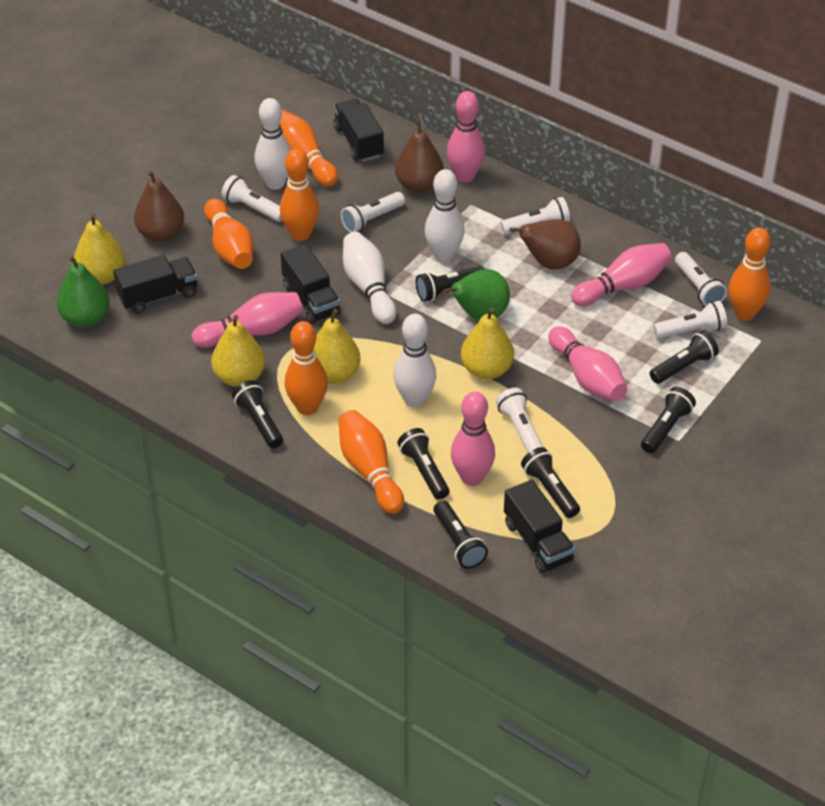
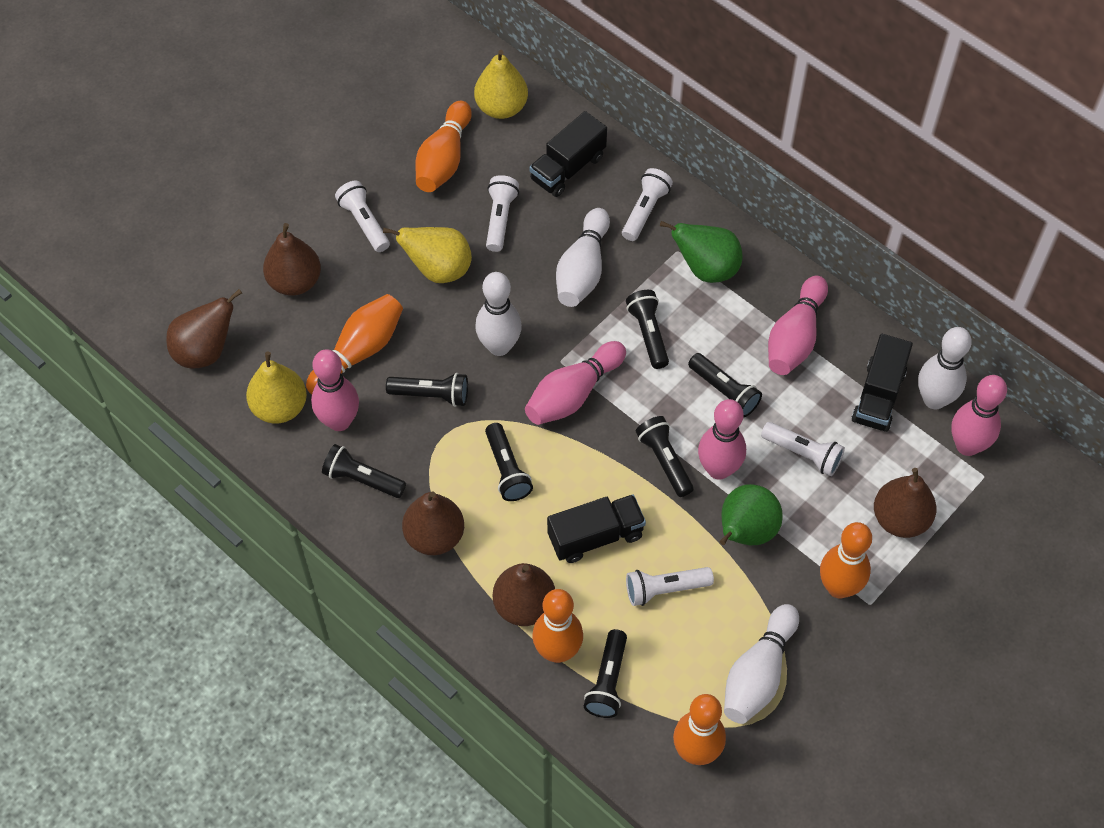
black truck: 4 -> 3
brown pear: 3 -> 5
orange bowling pin: 6 -> 5
white flashlight: 6 -> 5
yellow pear: 4 -> 3

